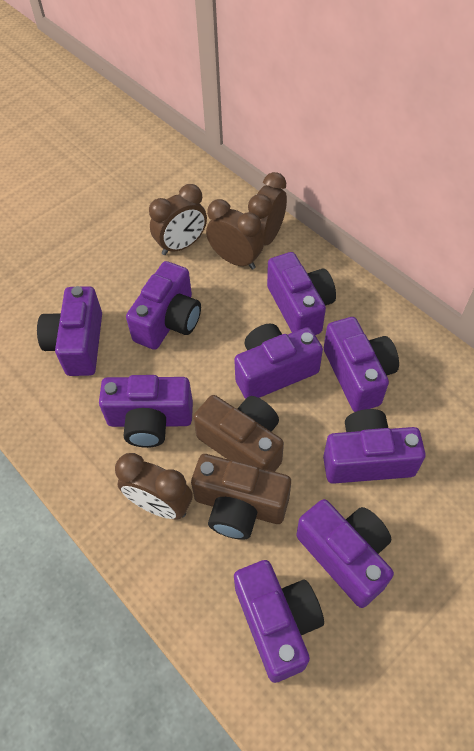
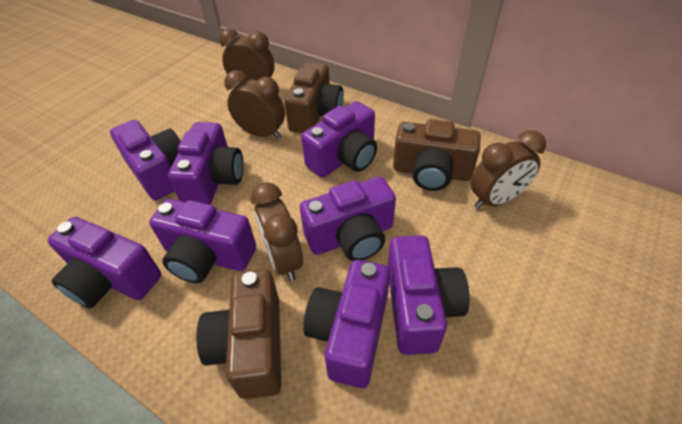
brown camera: 2 -> 3
purple camera: 9 -> 8

